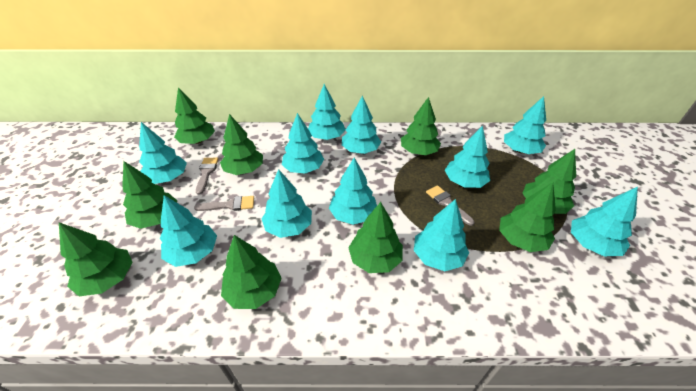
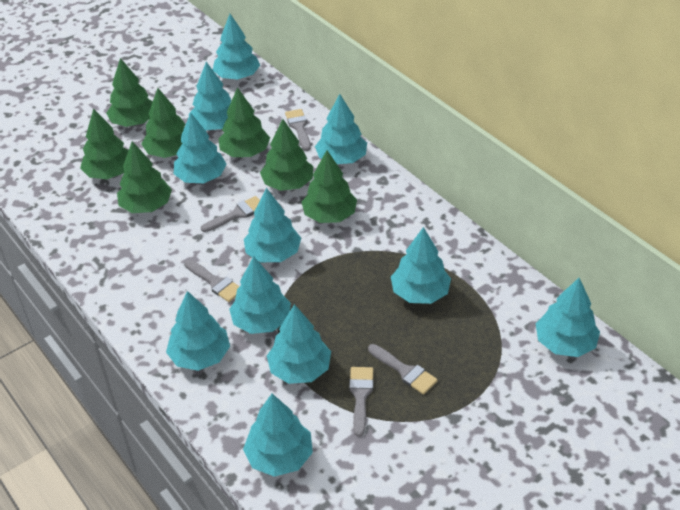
green tree: 9 -> 7
grey brush: 3 -> 5

